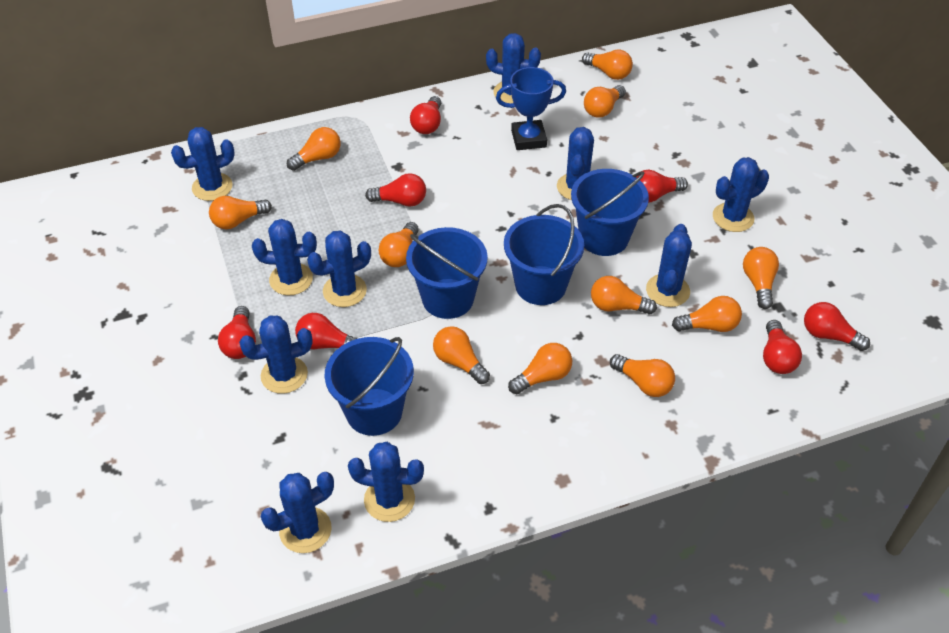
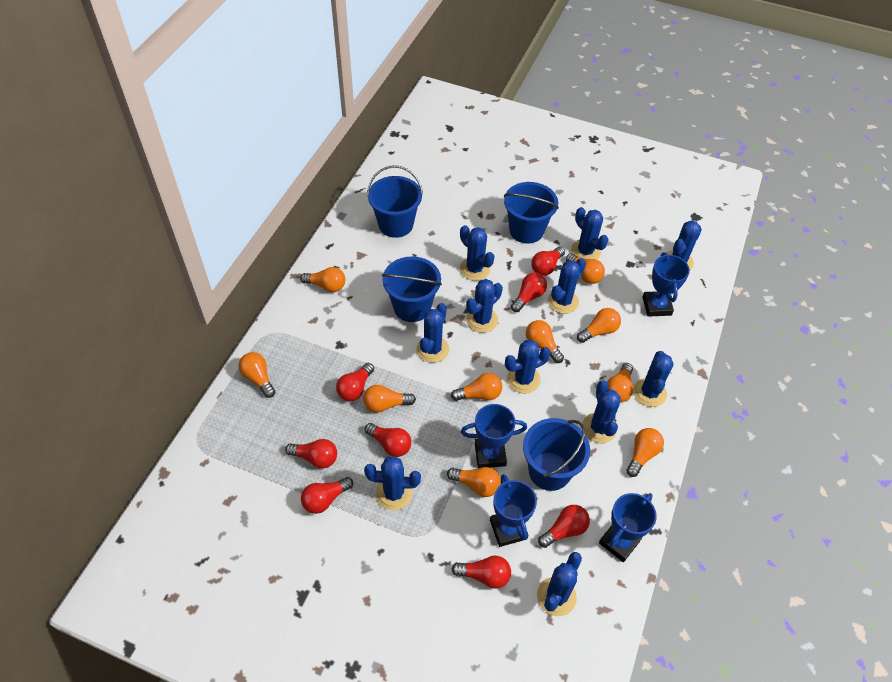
blue cactus: 10 -> 11
blue trophy: 1 -> 4
orange light bulb: 11 -> 10
red light bulb: 7 -> 8

